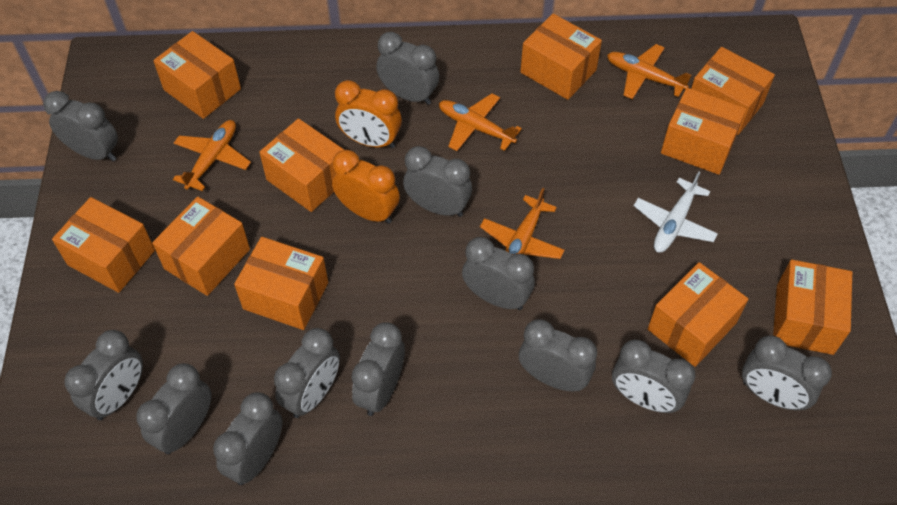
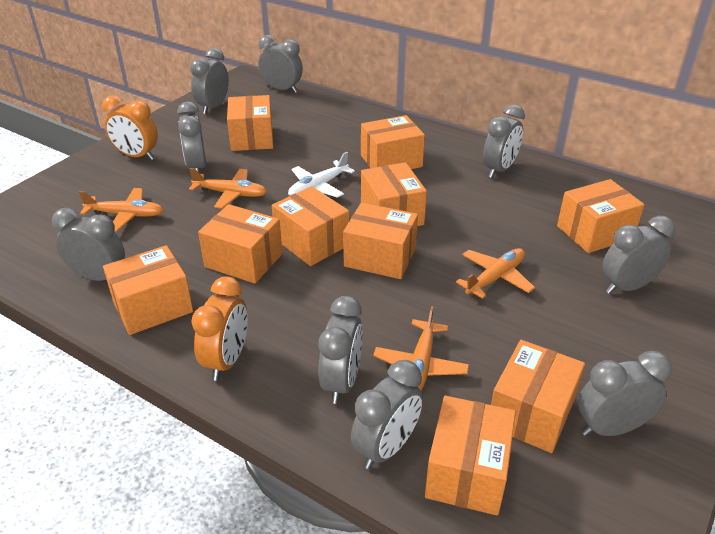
grey clock: 12 -> 9

